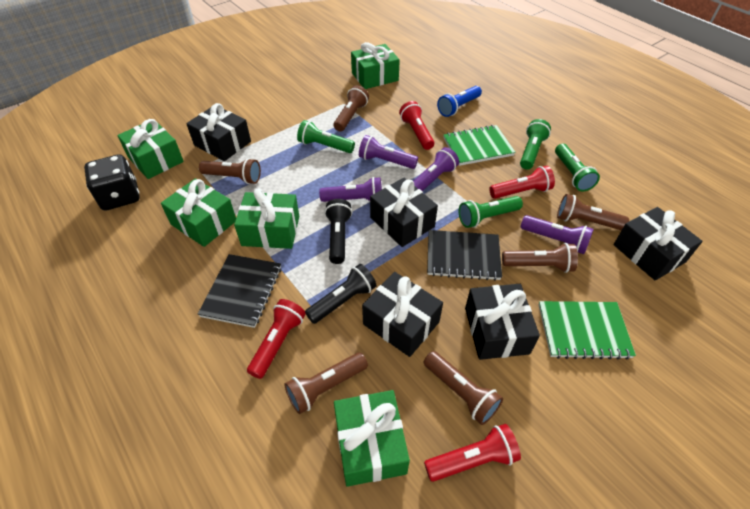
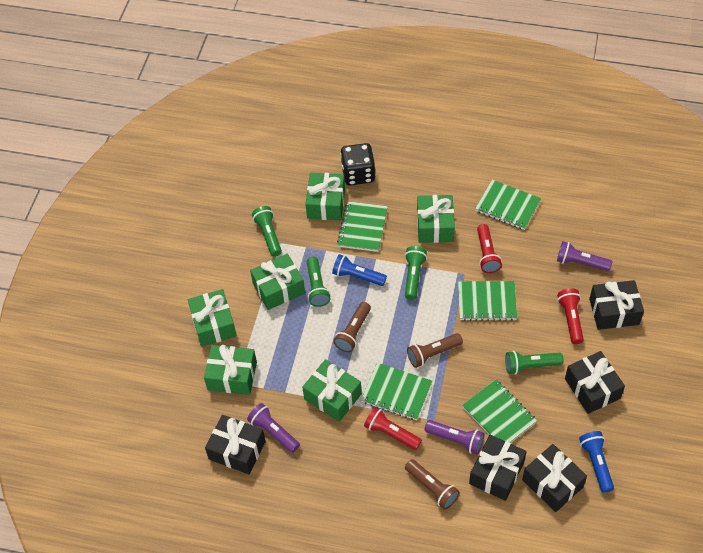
black flashlight: 2 -> 0
black notebook: 2 -> 0
blue flashlight: 1 -> 2
brown flashlight: 6 -> 3
green gift: 5 -> 6
green notebook: 2 -> 5
purple flashlight: 4 -> 3
red flashlight: 4 -> 3

